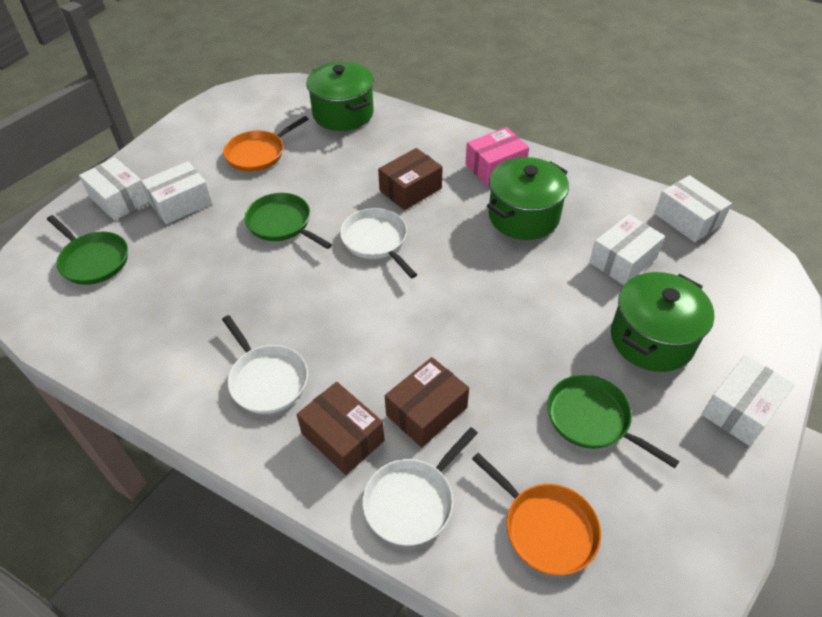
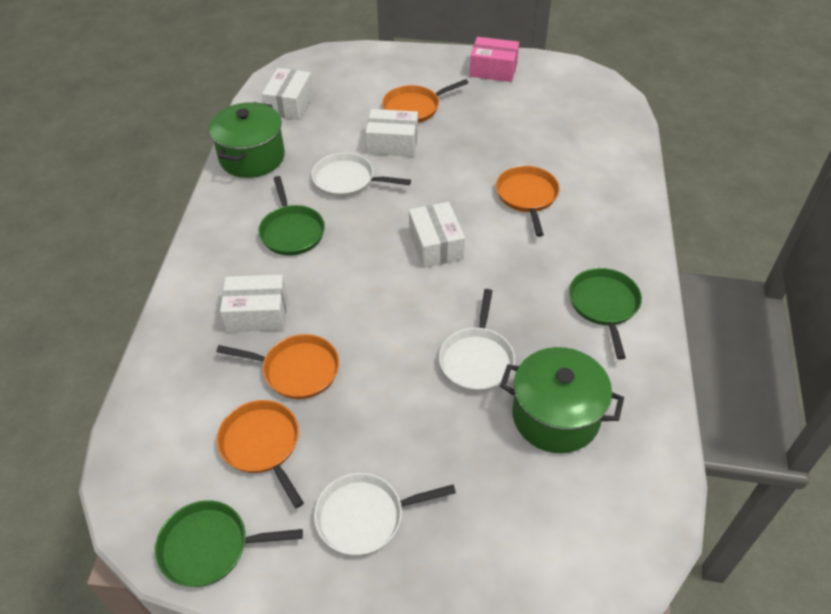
brown box: 3 -> 0
green pot: 3 -> 2
orange pan: 2 -> 4
white box: 5 -> 4

